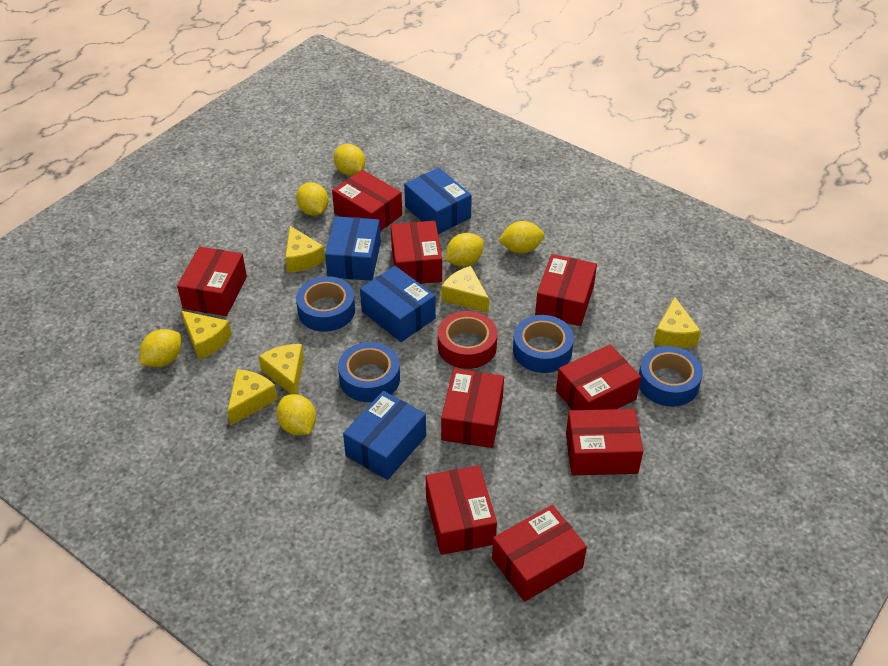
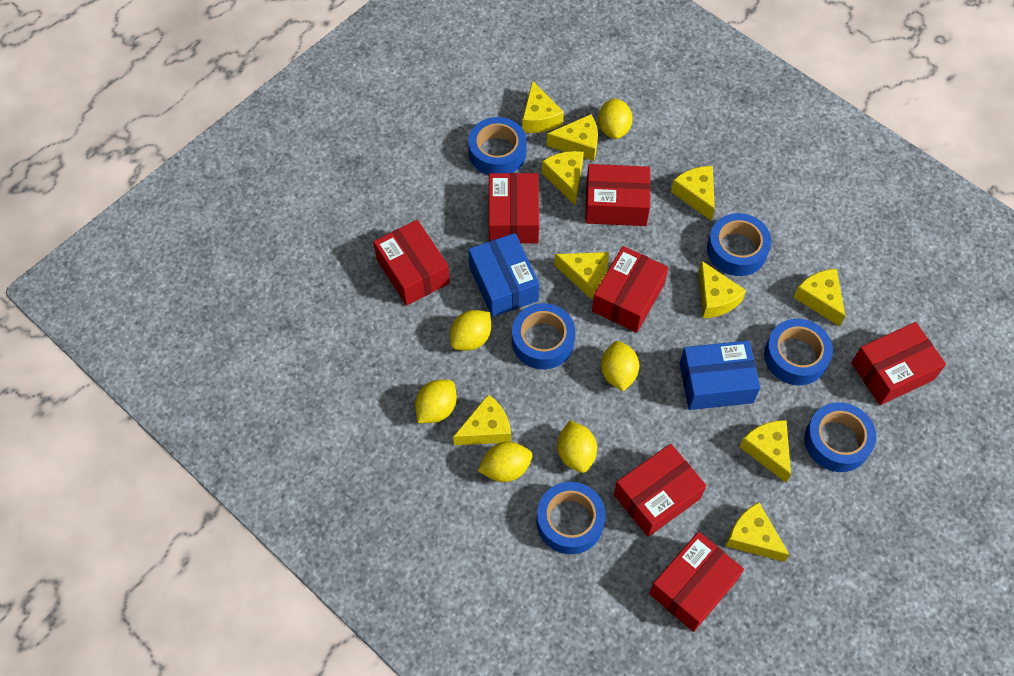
blue box: 4 -> 2
blue tape: 4 -> 6
red box: 9 -> 7
red tape: 1 -> 0
yellow cheese: 6 -> 10

